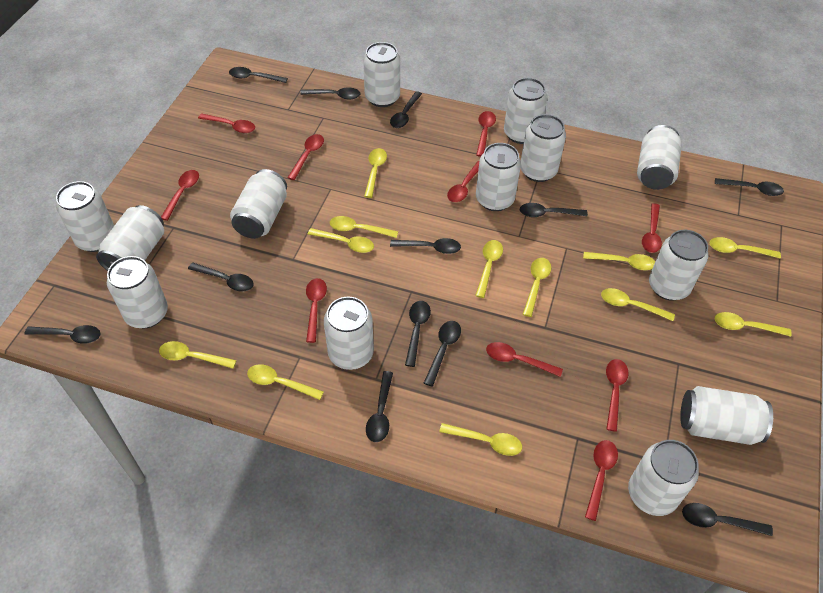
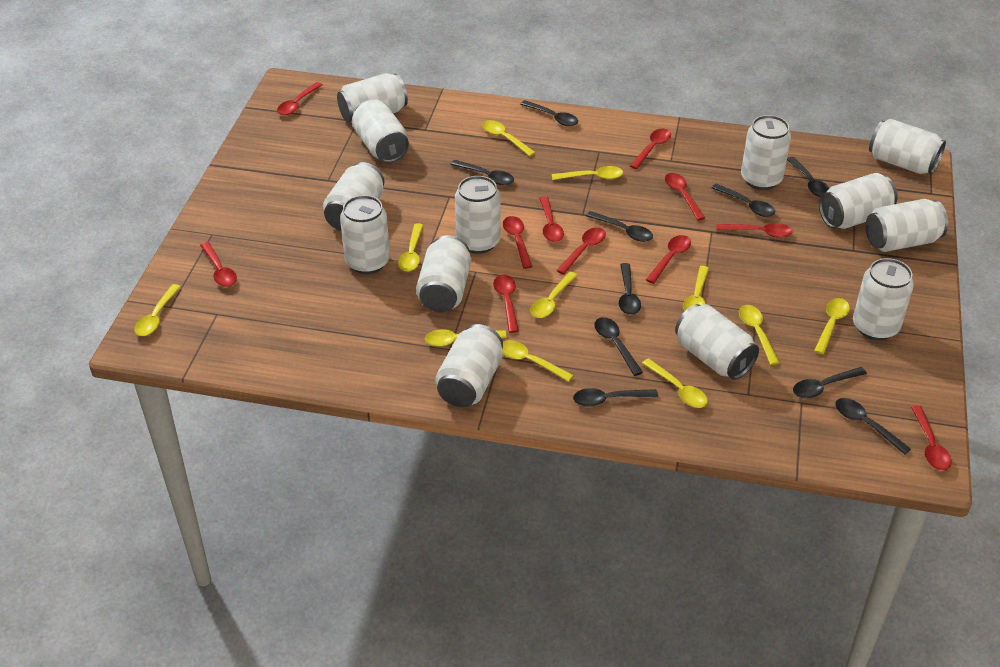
black spoon: 12 -> 10
red spoon: 10 -> 11
yellow spoon: 12 -> 11

